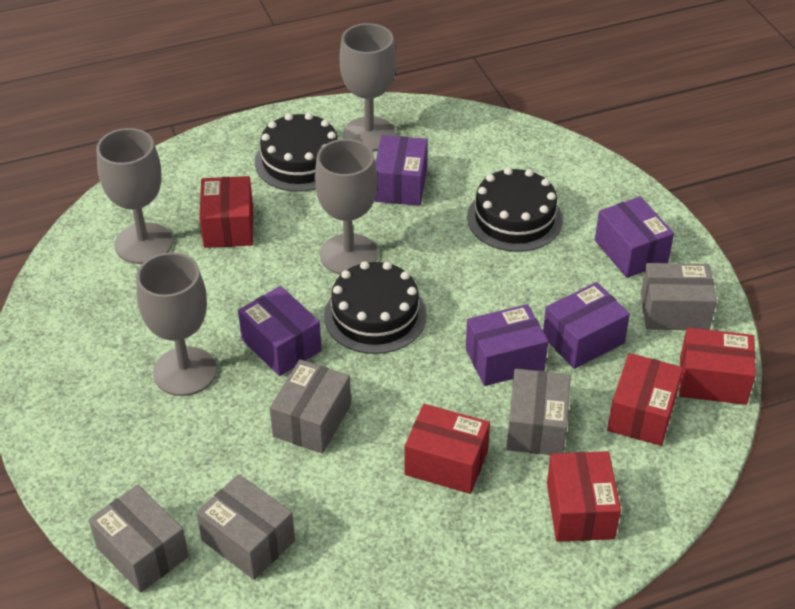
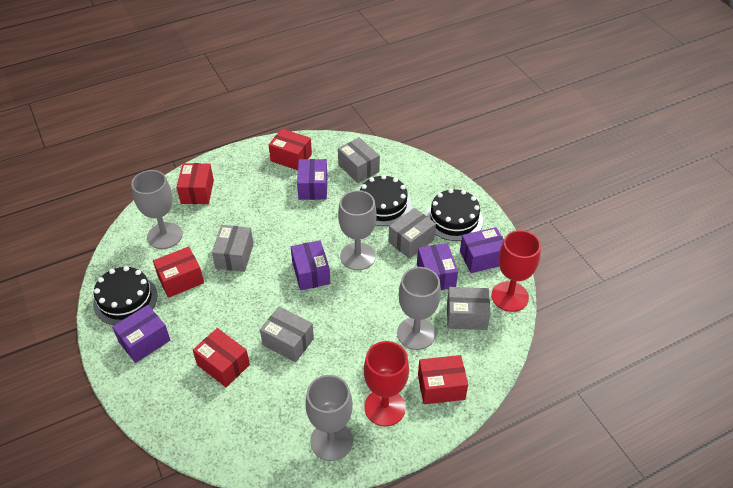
red goblet: 0 -> 2

